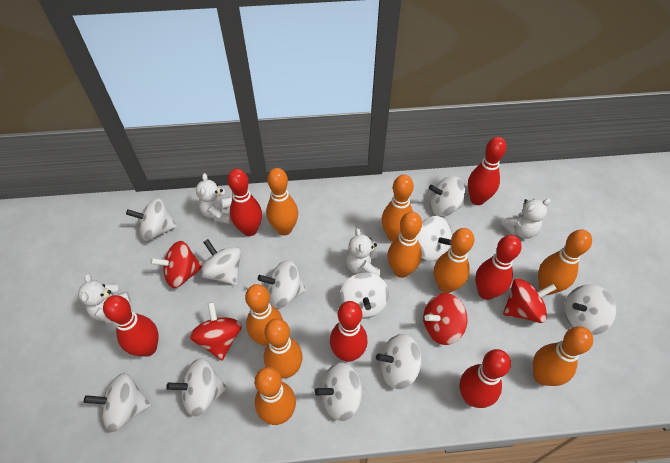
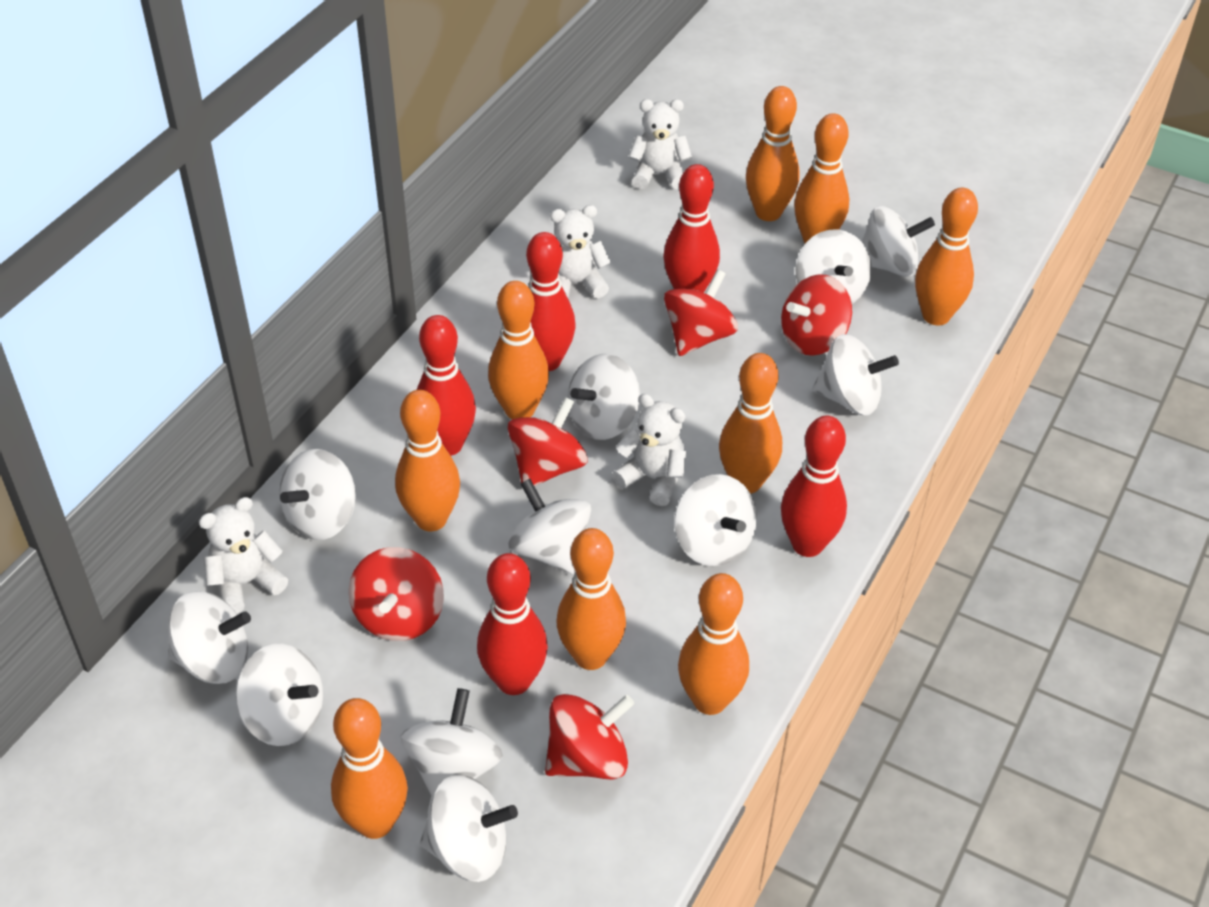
red bowling pin: 6 -> 5
red spinning top: 4 -> 5

